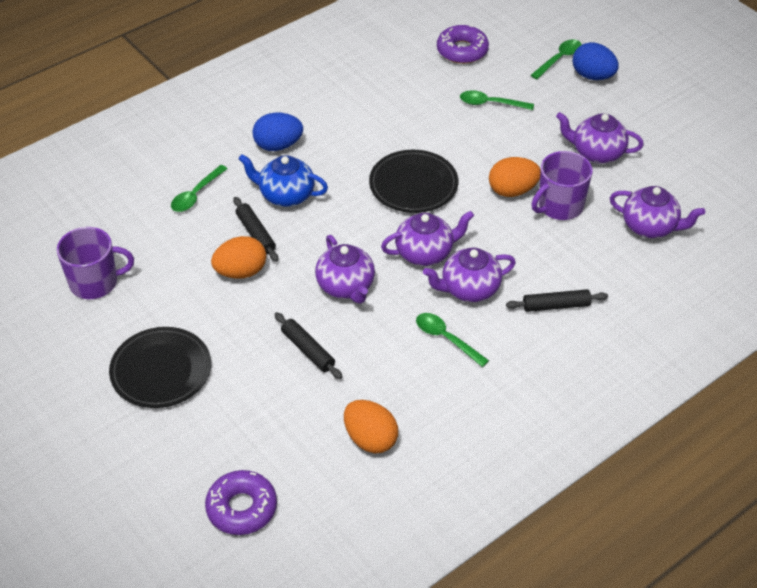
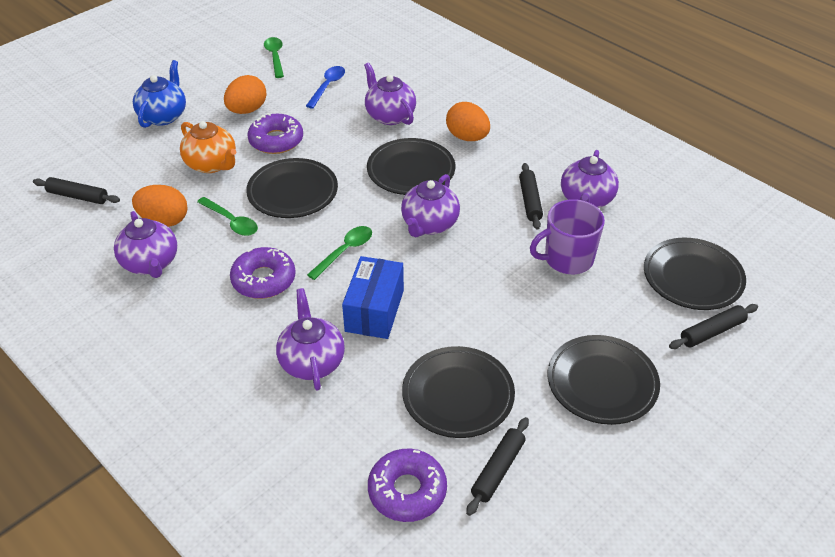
black plate: 2 -> 5
black rolling pin: 3 -> 4
blue box: 0 -> 1
blue egg: 2 -> 0
blue spoon: 0 -> 1
green spoon: 4 -> 3
orange teapot: 0 -> 1
purple donut: 2 -> 3
purple mug: 2 -> 1

